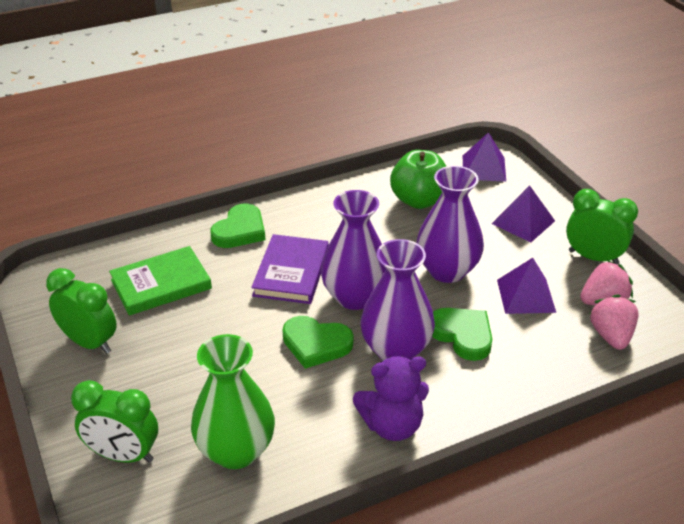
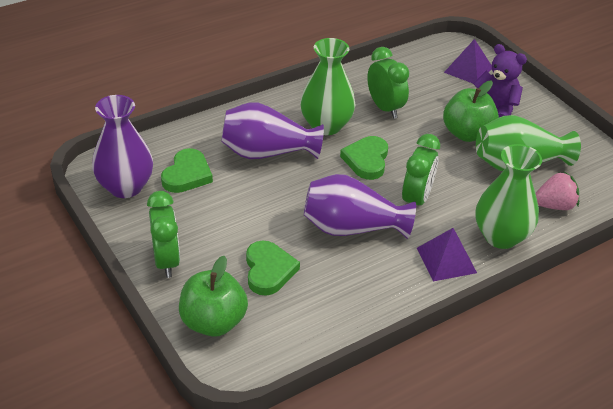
green apple: 1 -> 2
green book: 1 -> 0
green vase: 1 -> 3
pink strawberry: 2 -> 1
purple book: 1 -> 0
purple pyramid: 3 -> 2

